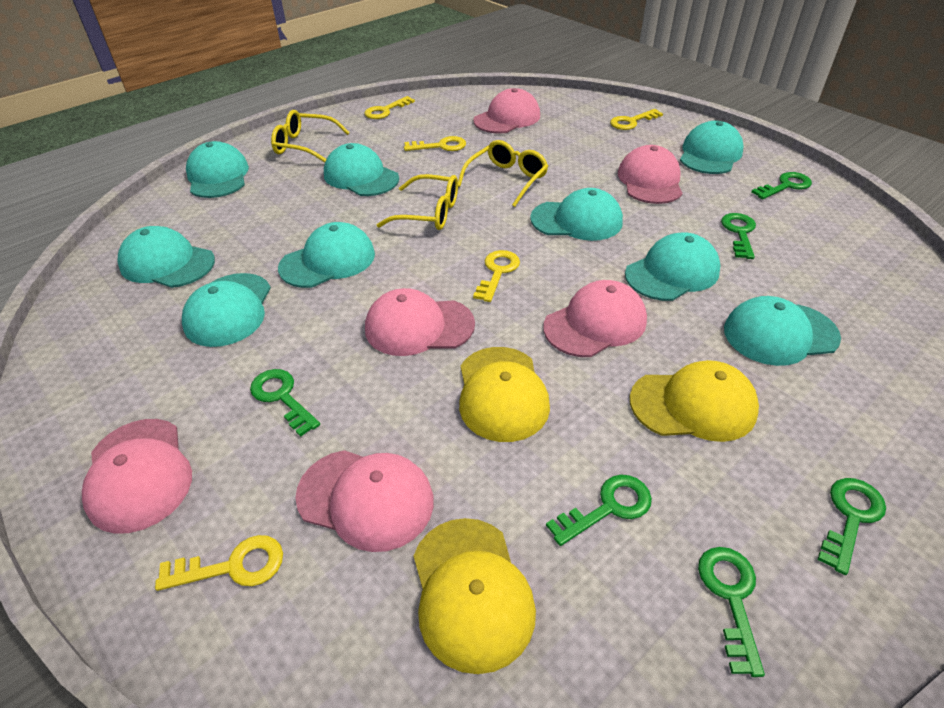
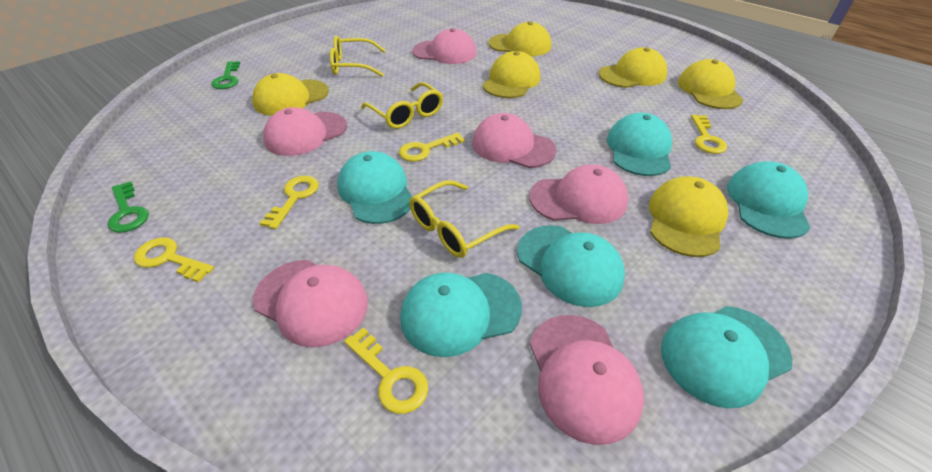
green key: 6 -> 2
turquoise cap: 9 -> 6
yellow cap: 3 -> 6

